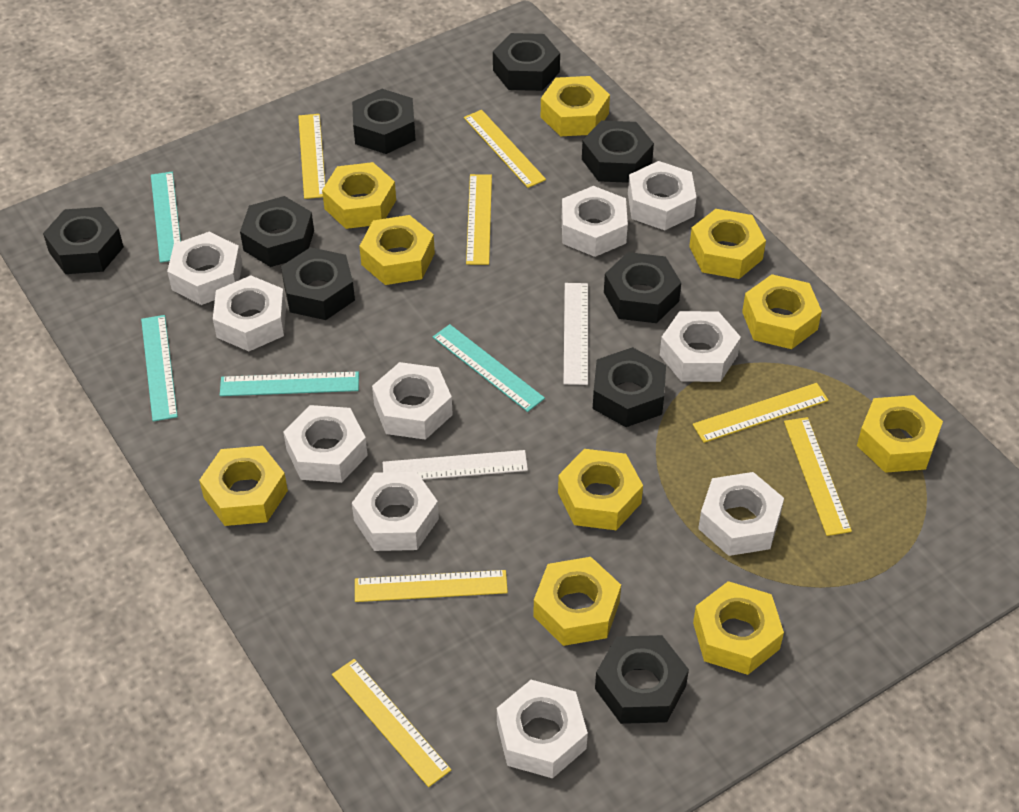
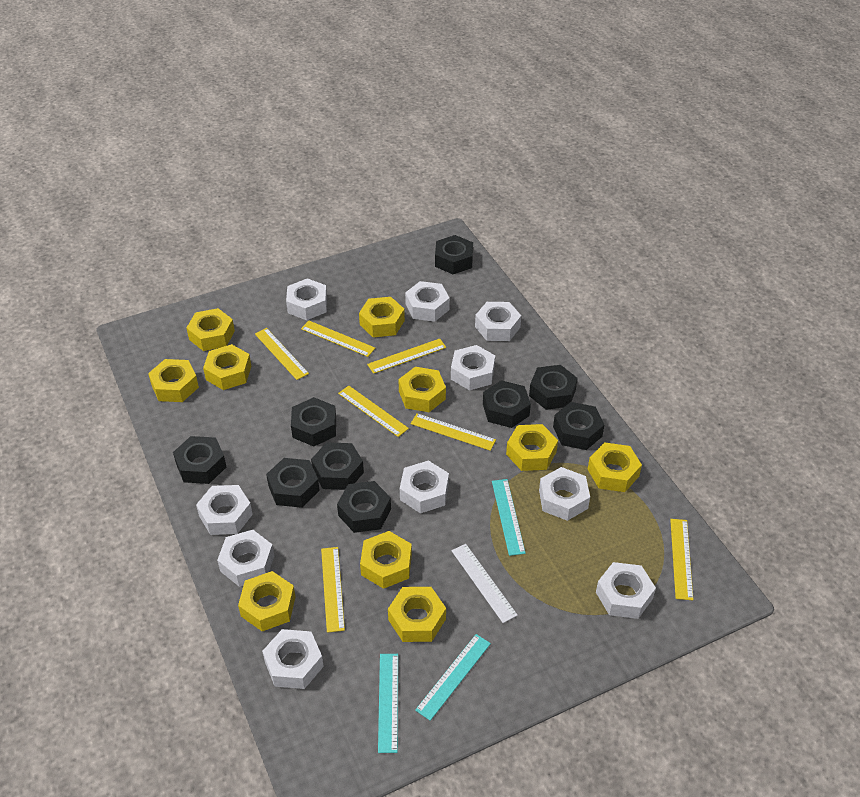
turquoise ruler: 4 -> 3
white ruler: 2 -> 1

